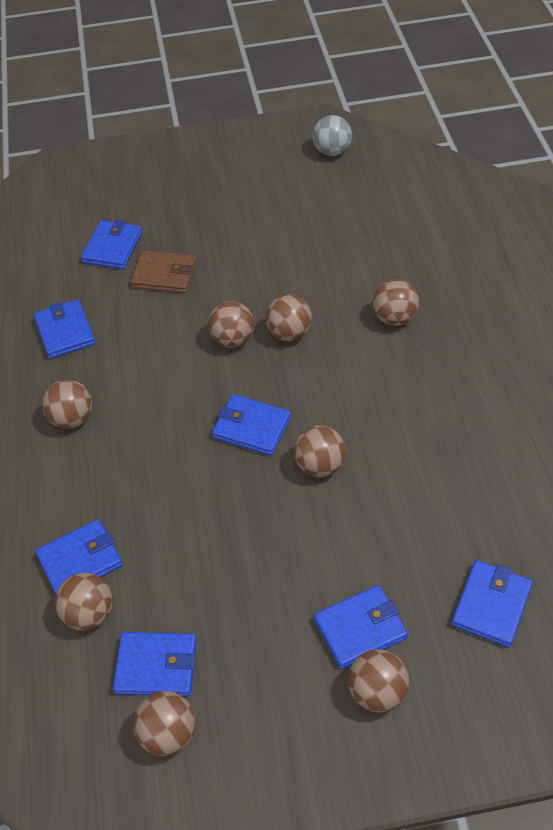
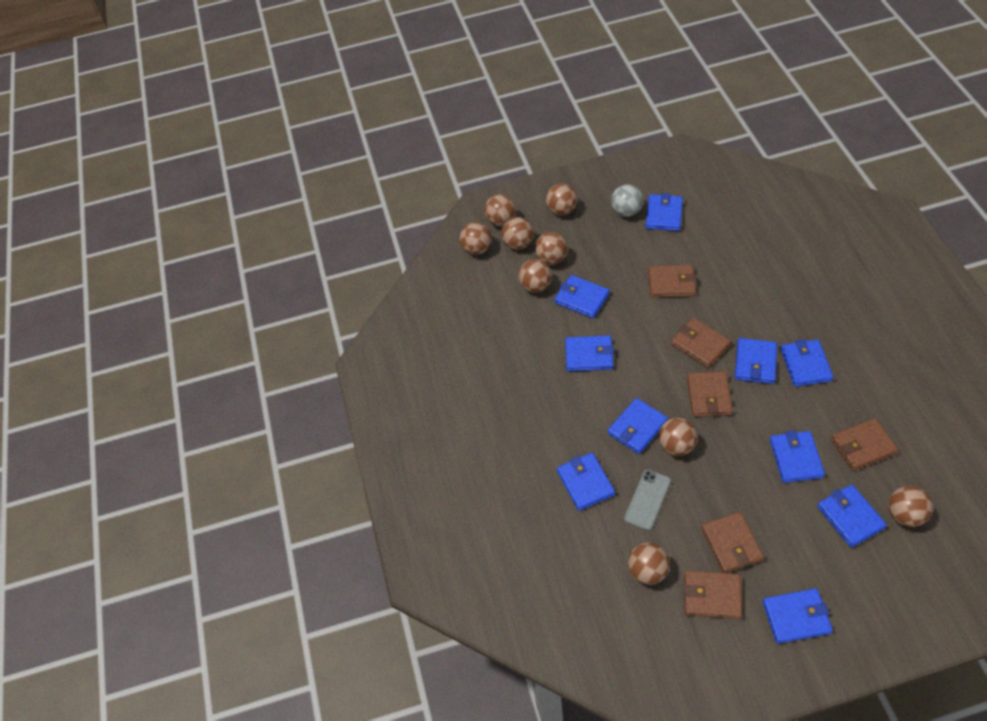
blue wallet: 7 -> 10
brown ball: 8 -> 9
brown wallet: 1 -> 6
grey phone: 0 -> 1

